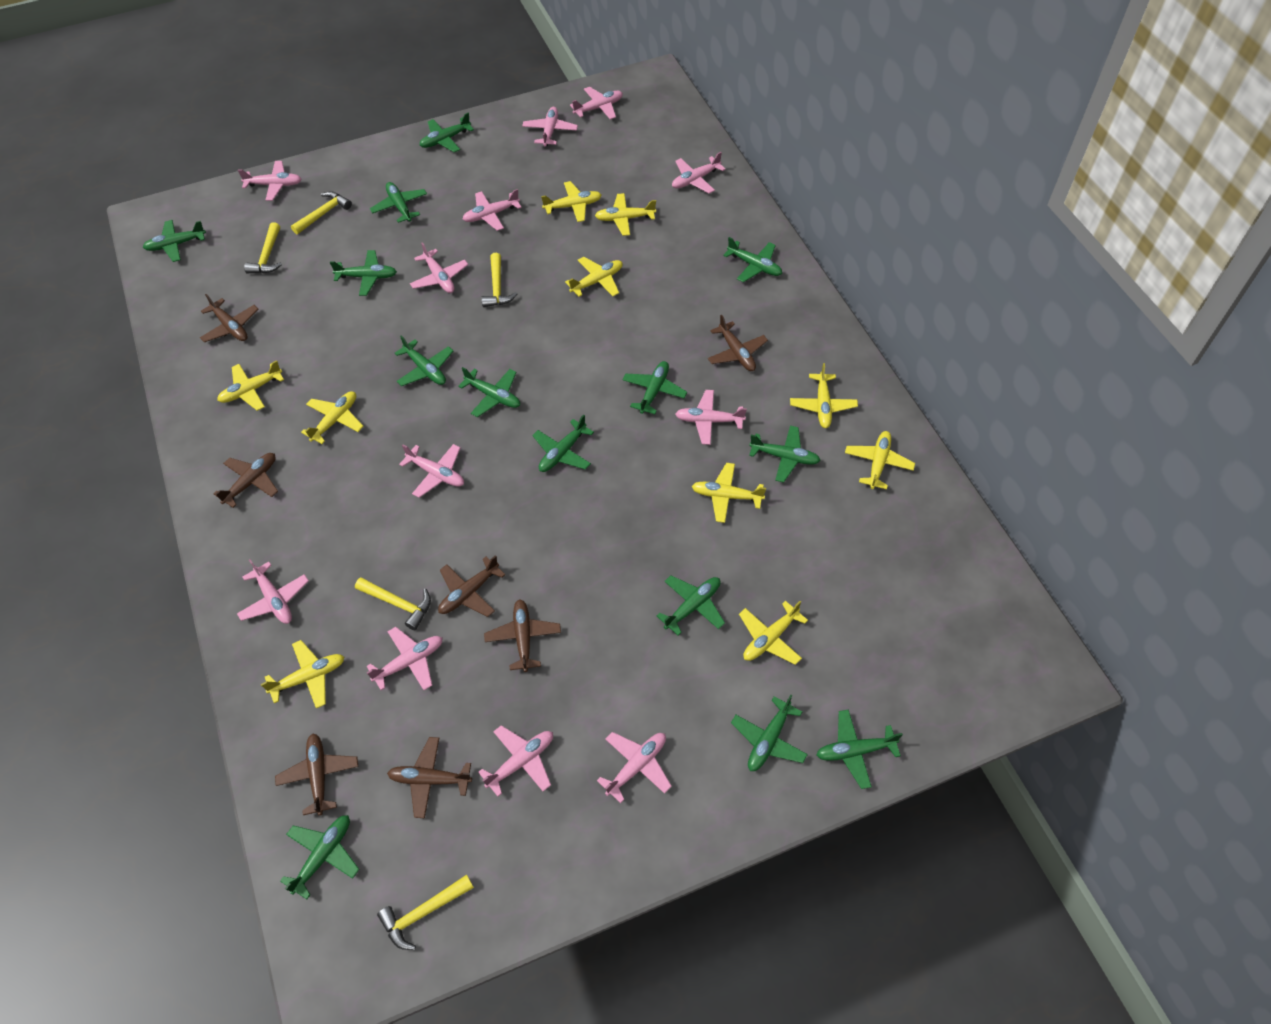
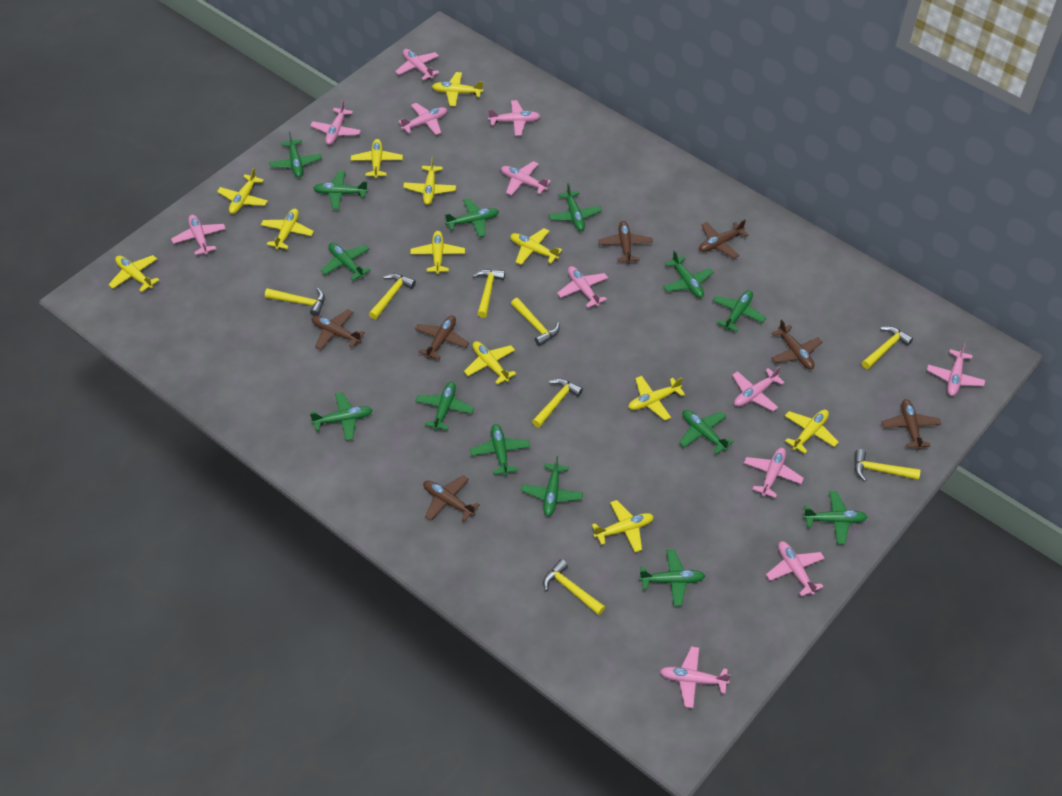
yellow hammer: 5 -> 8
yellow plane: 10 -> 12

